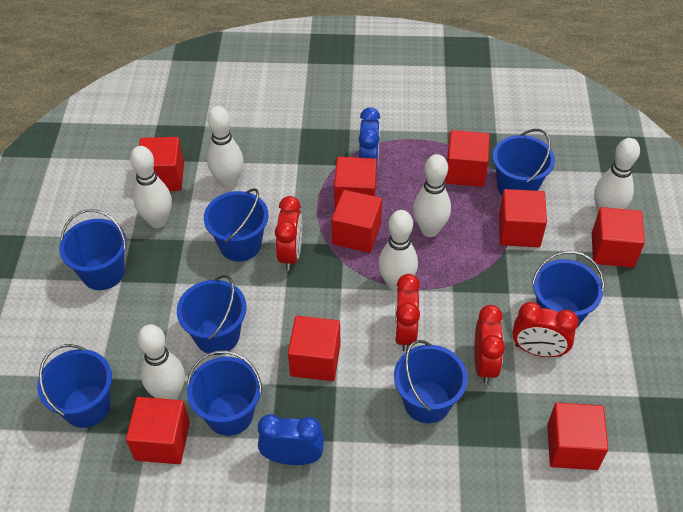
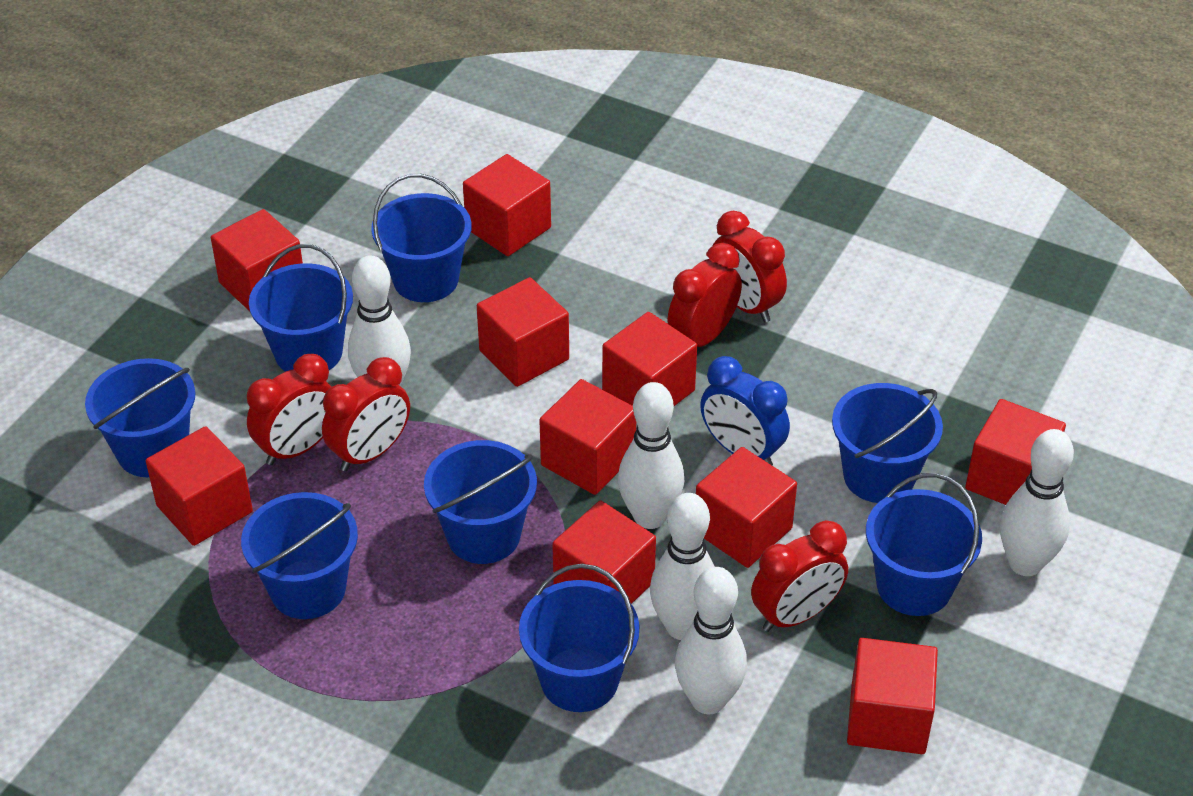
blue clock: 2 -> 1
red clock: 4 -> 5
red cube: 9 -> 10
white bowling pin: 6 -> 5

